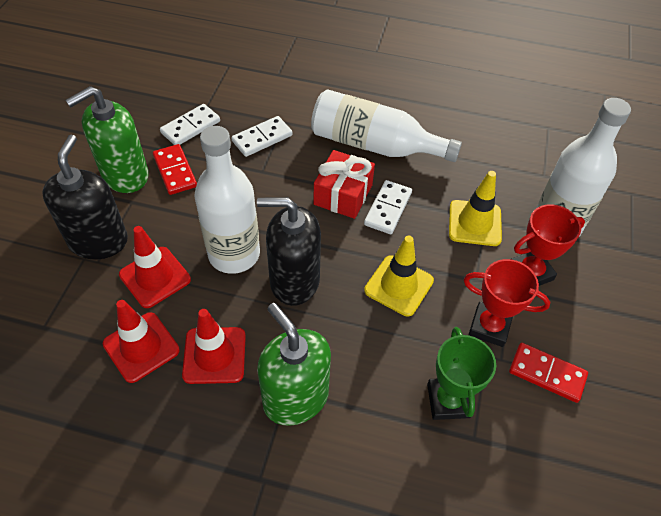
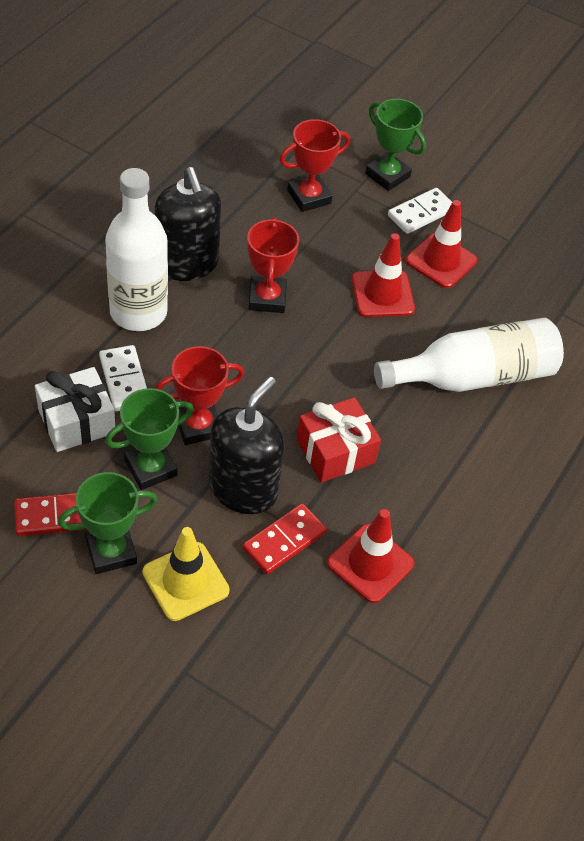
green soap dispenser: 2 -> 0
green trophy: 1 -> 3
red trophy: 2 -> 3
white bottle: 3 -> 2
white domino: 3 -> 2
white gift: 0 -> 1
yellow traffic cone: 2 -> 1

